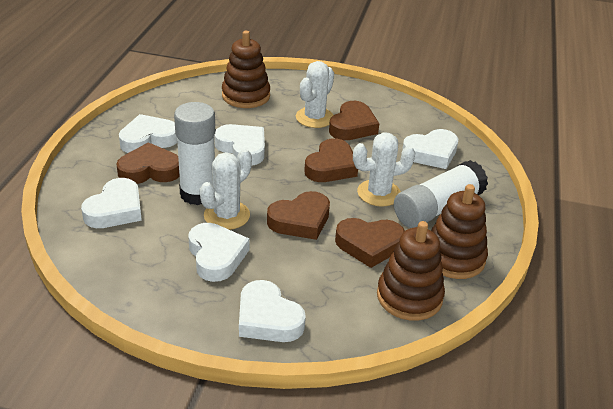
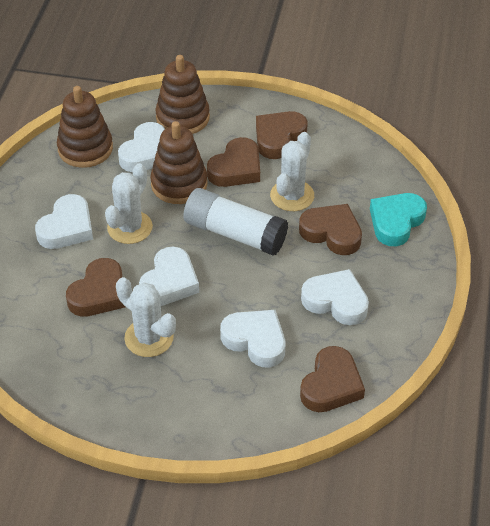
turquoise heart: 0 -> 1
white glue stick: 2 -> 1
white heart: 6 -> 5

